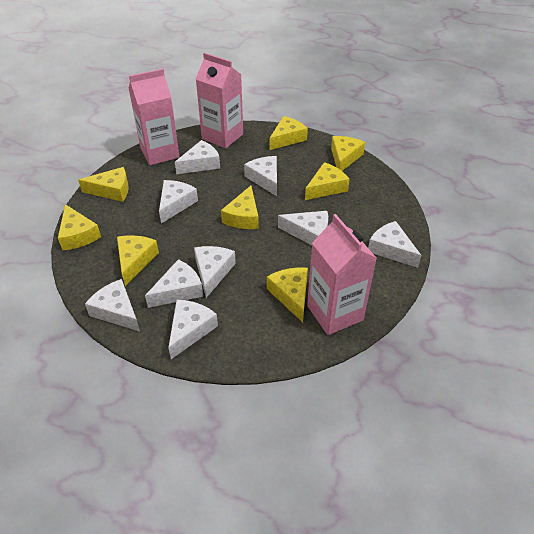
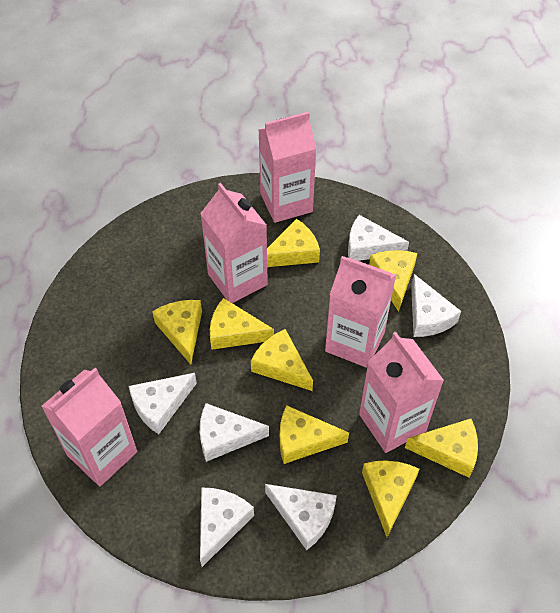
pink carton: 3 -> 5
white cheese: 9 -> 6

